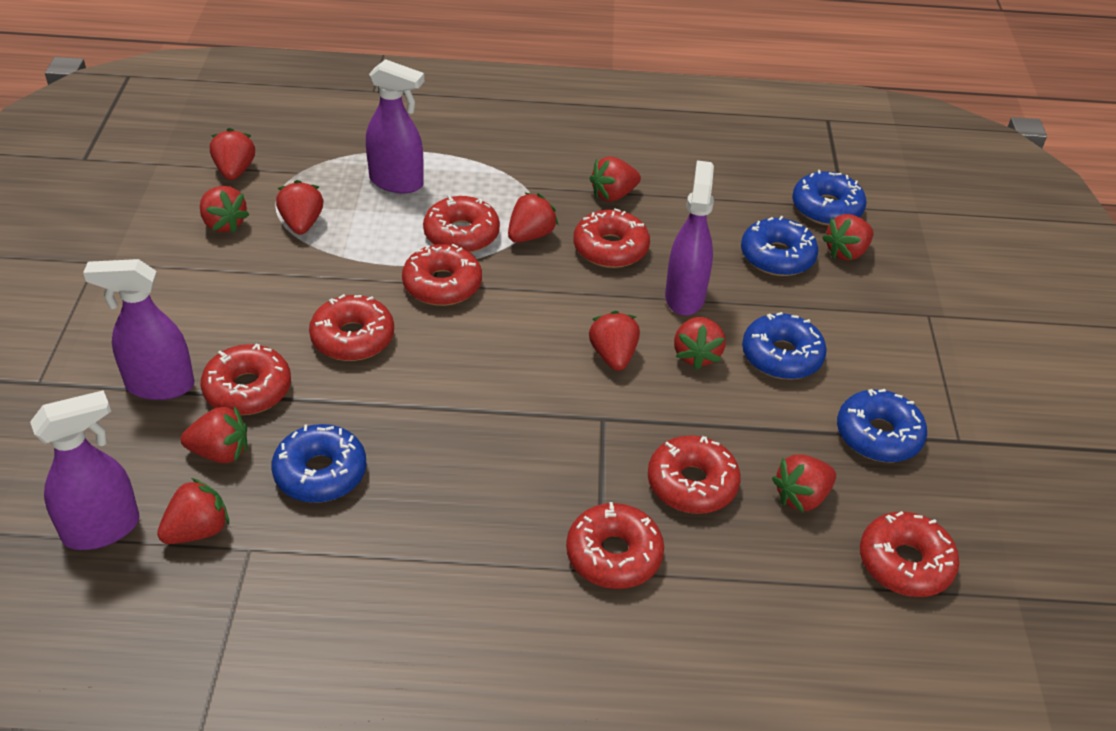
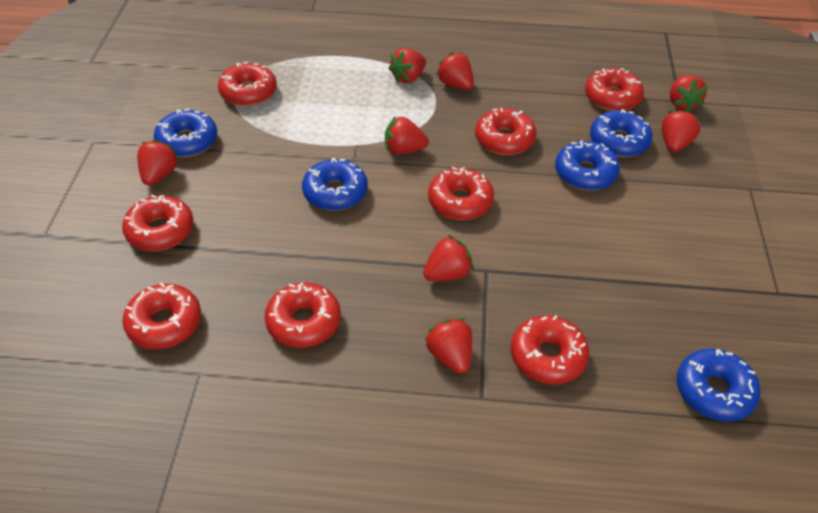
purple spray bottle: 4 -> 0
red strawberry: 11 -> 8

